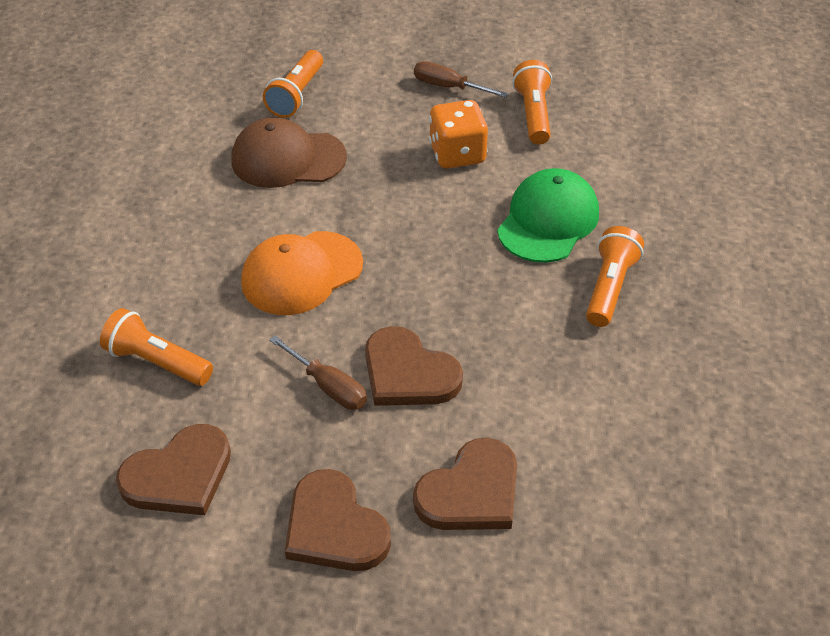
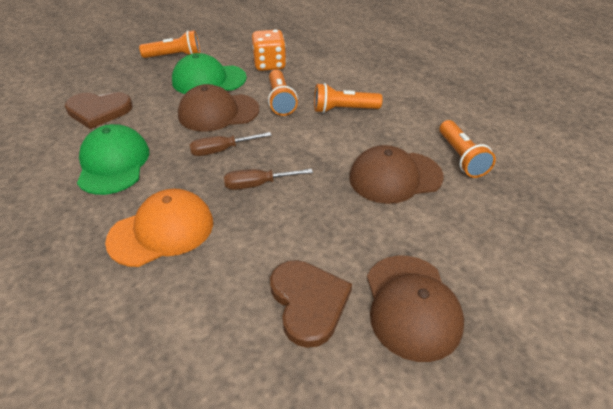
brown cap: 1 -> 3
brown heart: 4 -> 2
green cap: 1 -> 2

